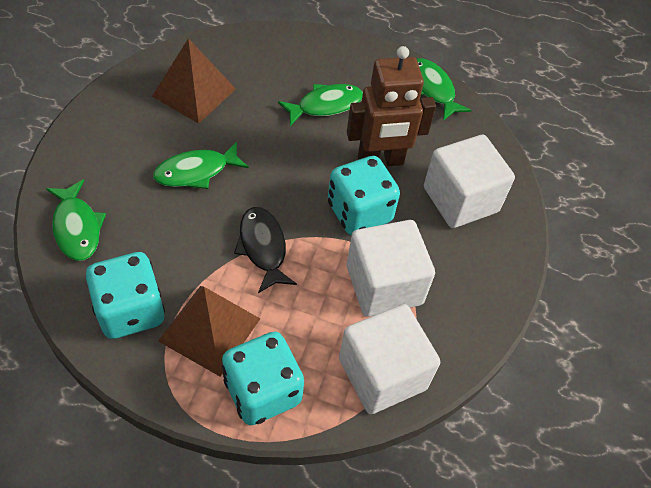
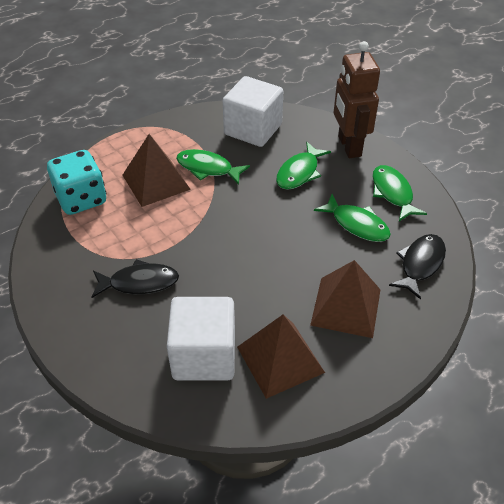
black fish: 1 -> 2
brown pyramid: 2 -> 3
turquoise dice: 3 -> 1
white cube: 3 -> 2

